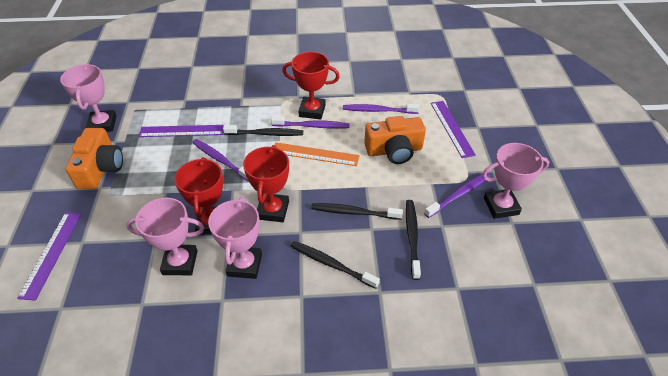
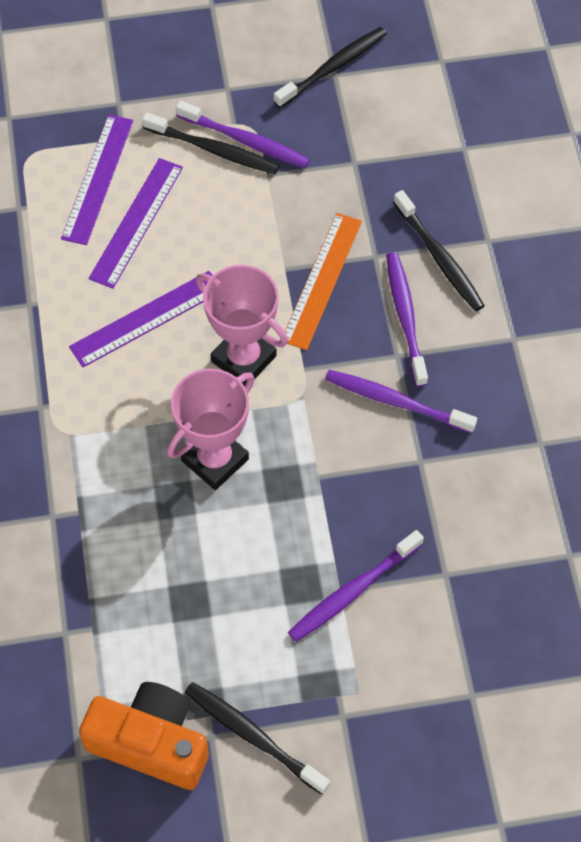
orange camera: 2 -> 1
pink trophy: 4 -> 2
red trophy: 3 -> 0

